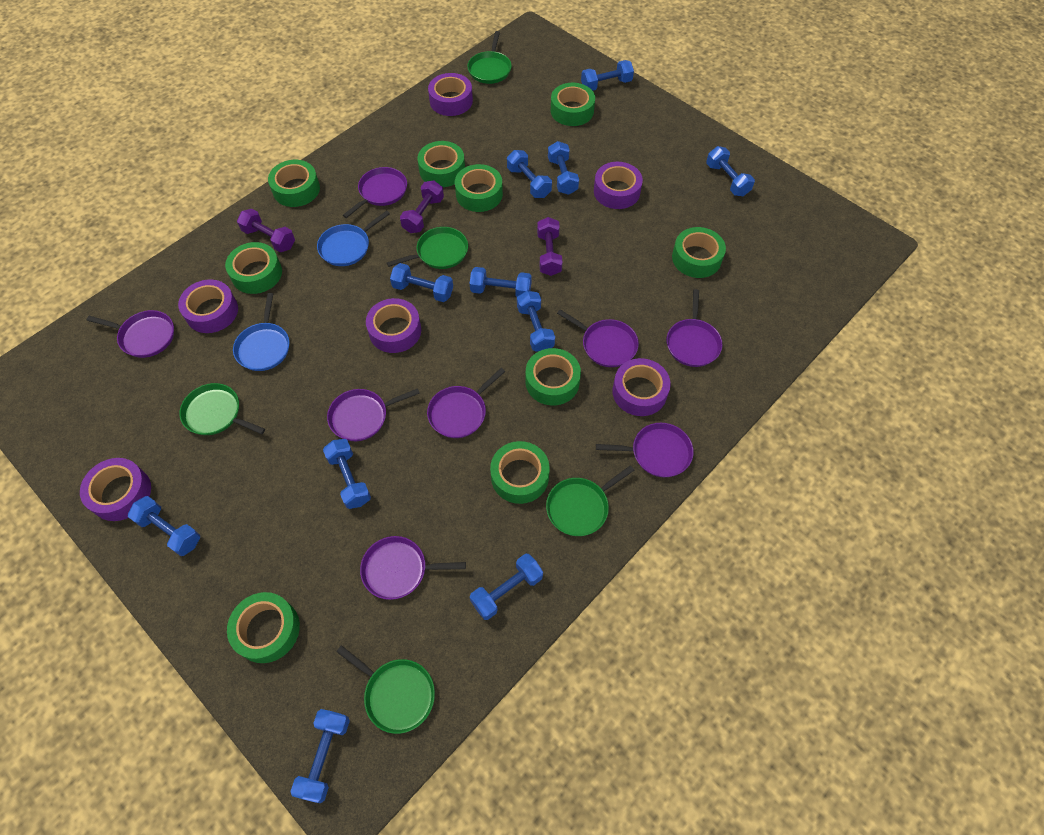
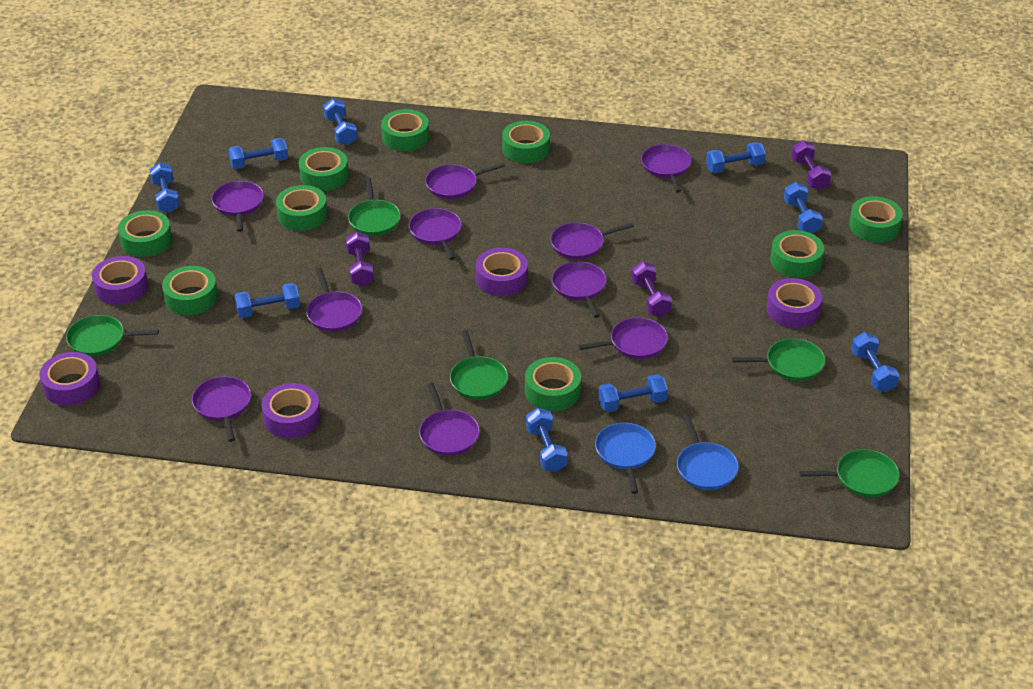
blue dumbbell: 11 -> 9
purple pan: 8 -> 10
purple tape: 6 -> 5

